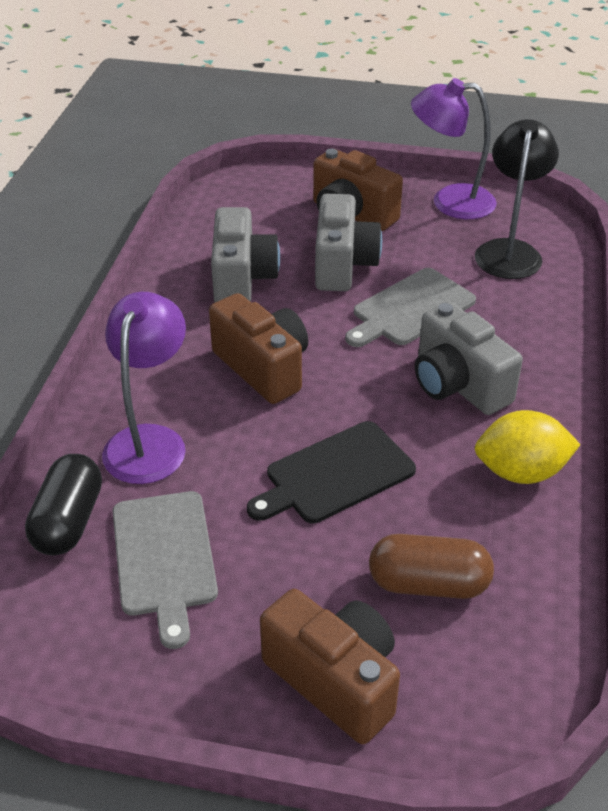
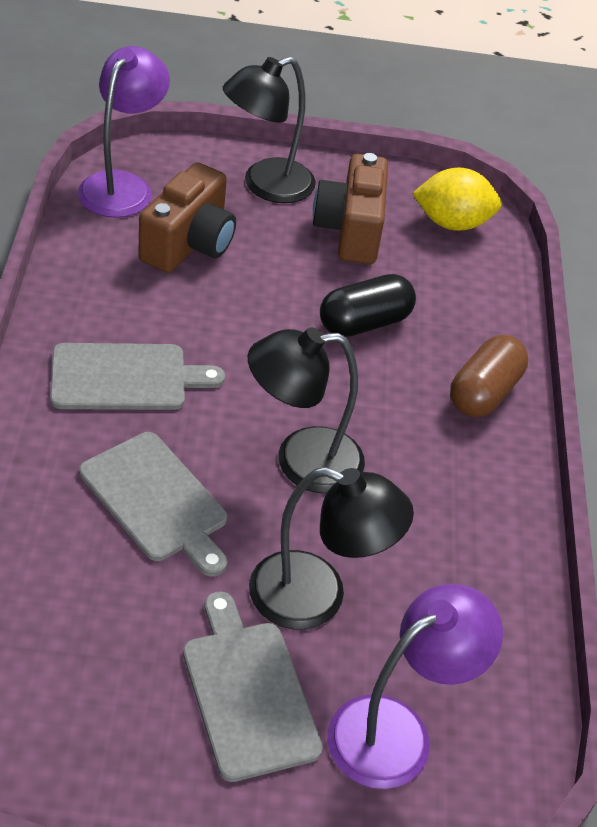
black cutting board: 1 -> 0
black lamp: 1 -> 3
brown camera: 3 -> 2
grey camera: 3 -> 0
grey cutting board: 2 -> 3

